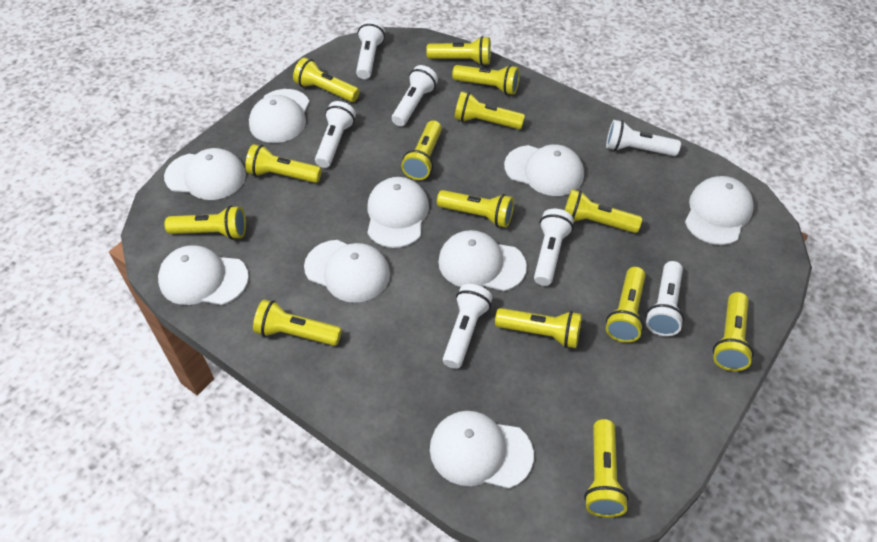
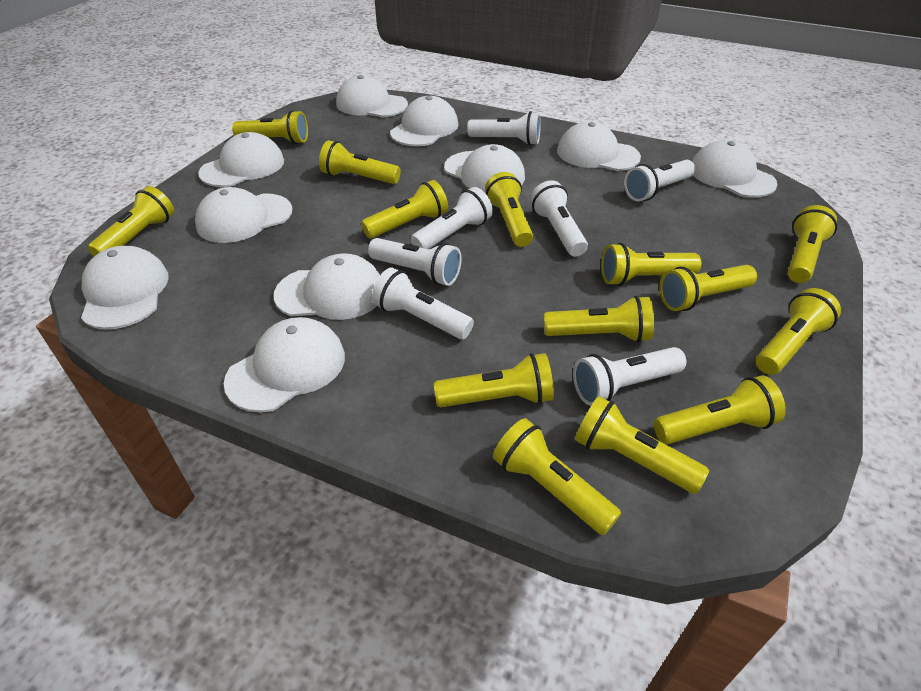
white cap: 9 -> 10

